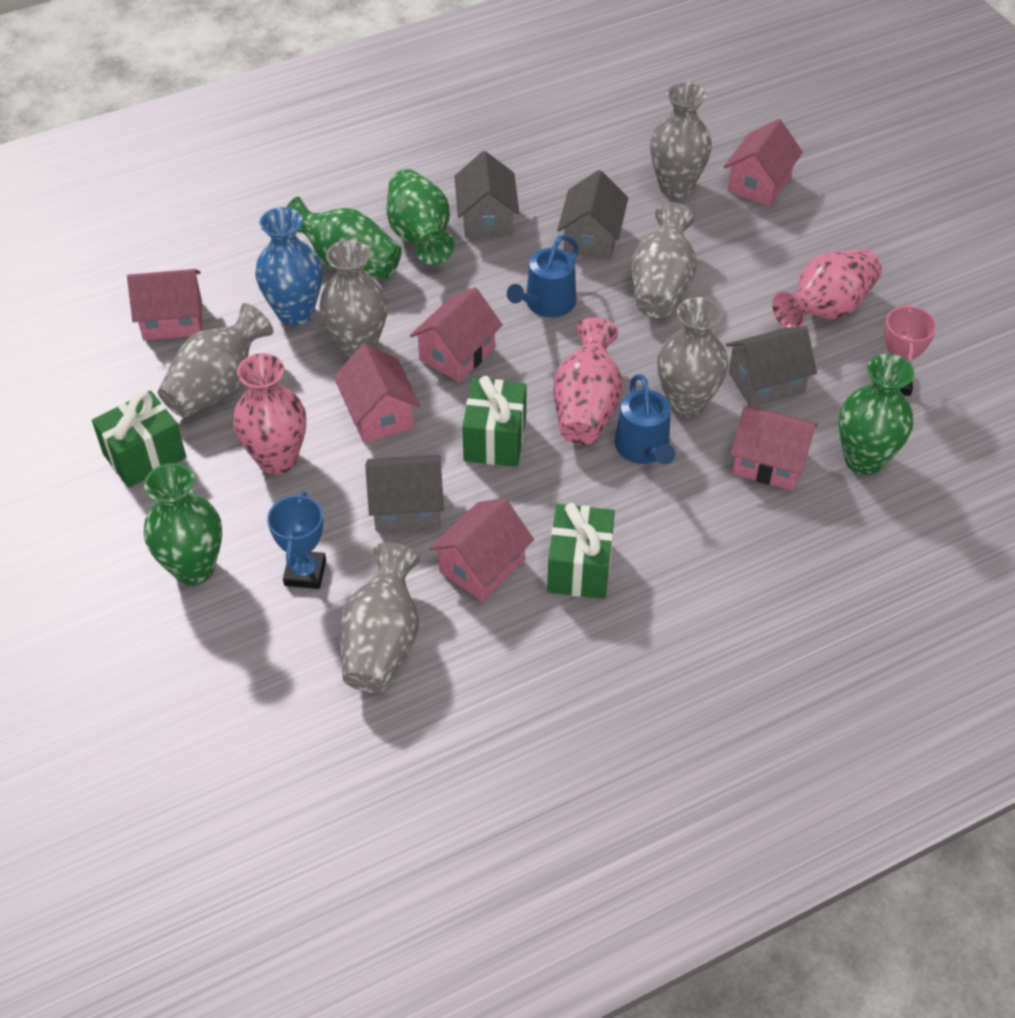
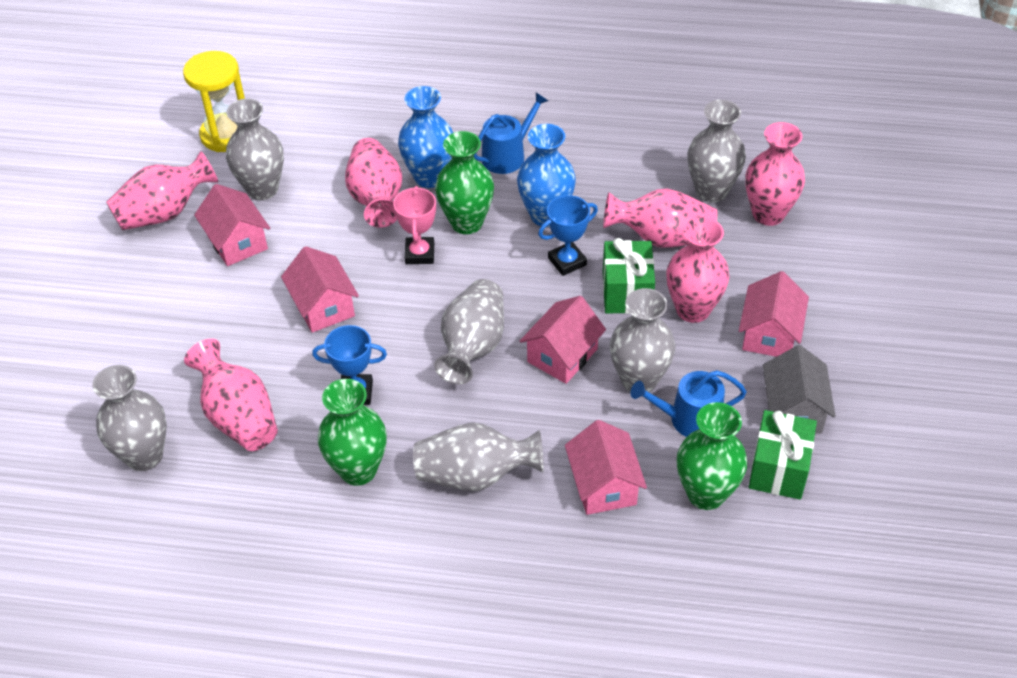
blue trophy: 1 -> 2
blue vase: 1 -> 2
green gift: 3 -> 2
green vase: 4 -> 3
grey house: 4 -> 1
pink house: 6 -> 5
pink vase: 3 -> 6
yellow hourglass: 0 -> 1

